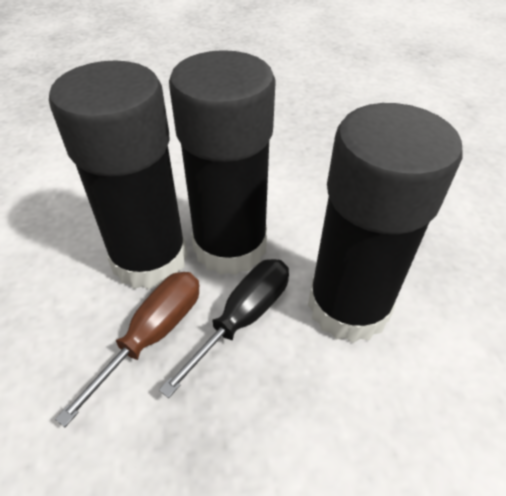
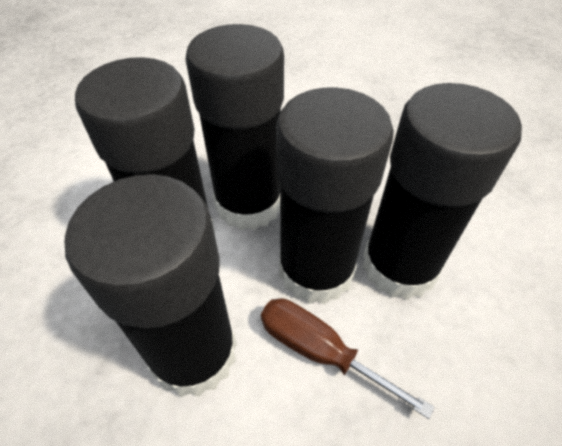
black glue stick: 3 -> 5
black screwdriver: 1 -> 0

